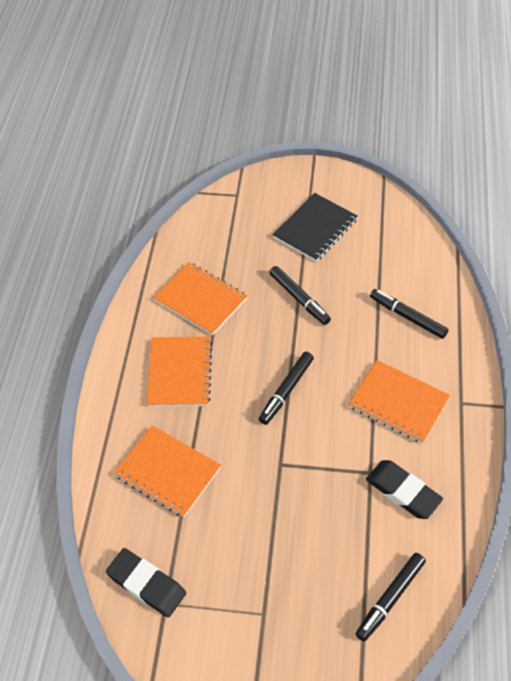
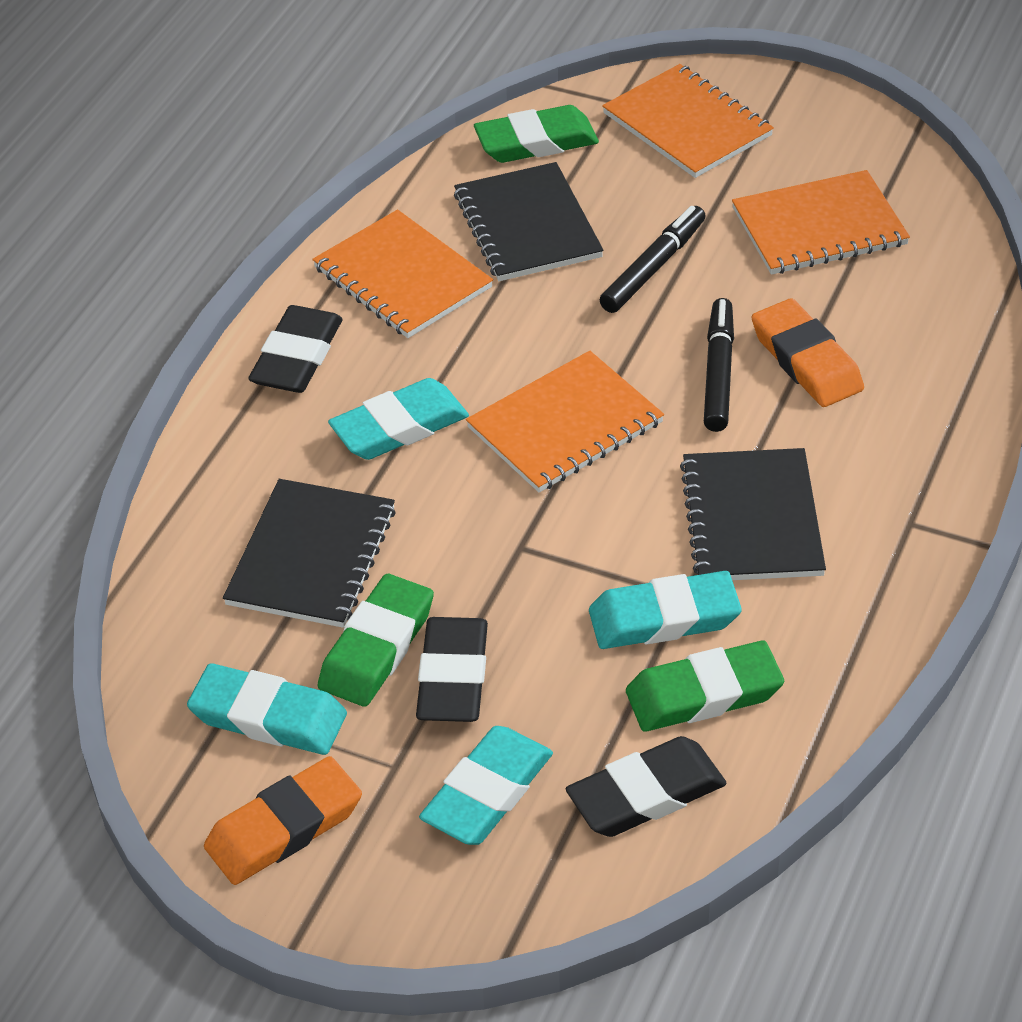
black eraser: 2 -> 3
black marker: 4 -> 2
black notebook: 1 -> 3
green eraser: 0 -> 3
orange eraser: 0 -> 2
turquoise eraser: 0 -> 4

